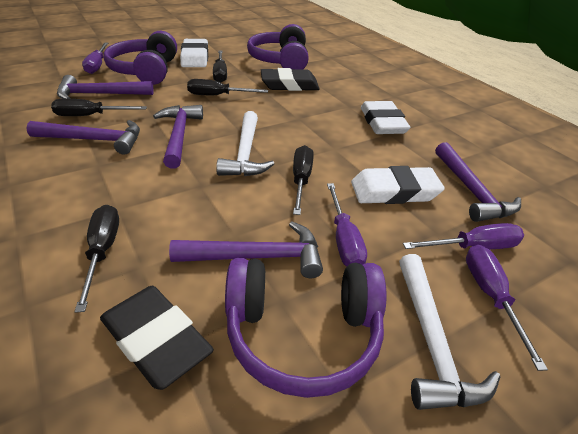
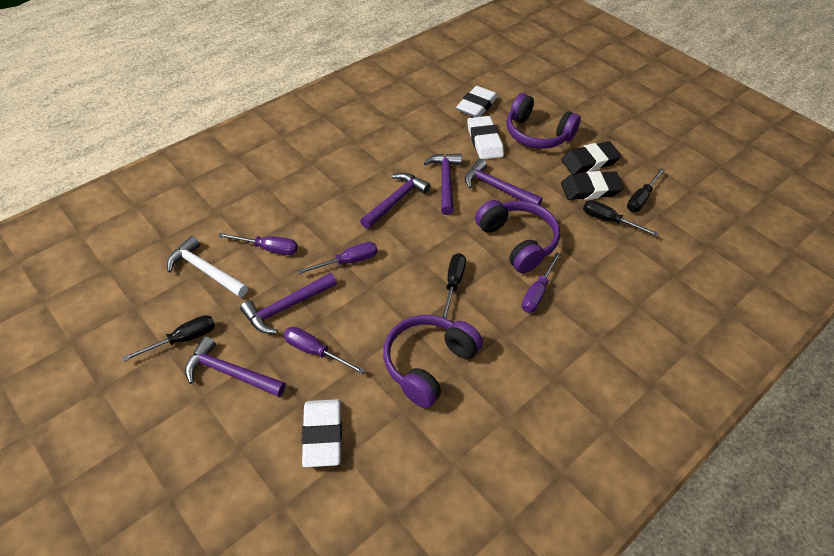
black screwdriver: 5 -> 4
white hammer: 2 -> 1

